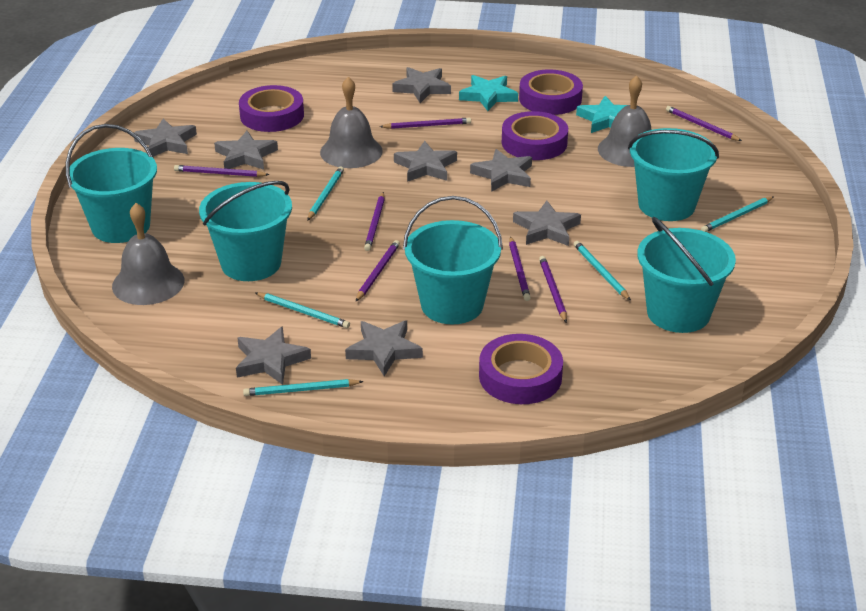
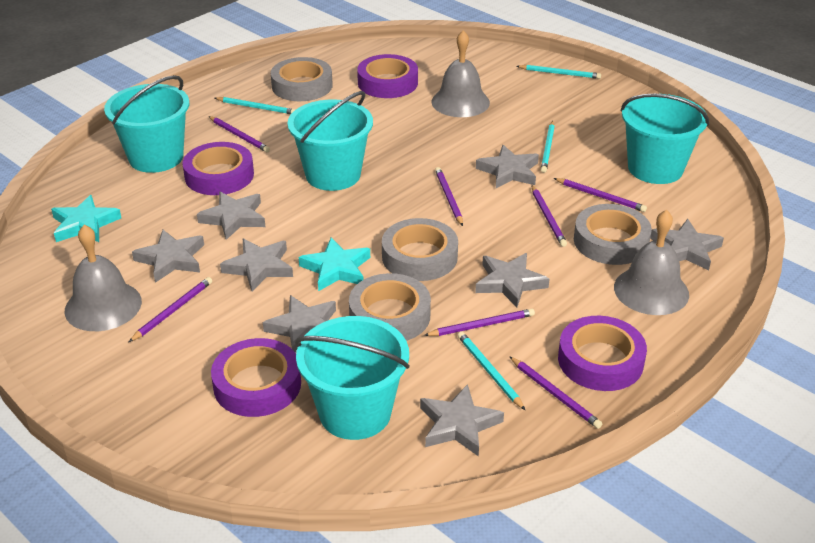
grey tape: 0 -> 4
turquoise bucket: 5 -> 4
turquoise pencil: 5 -> 4

